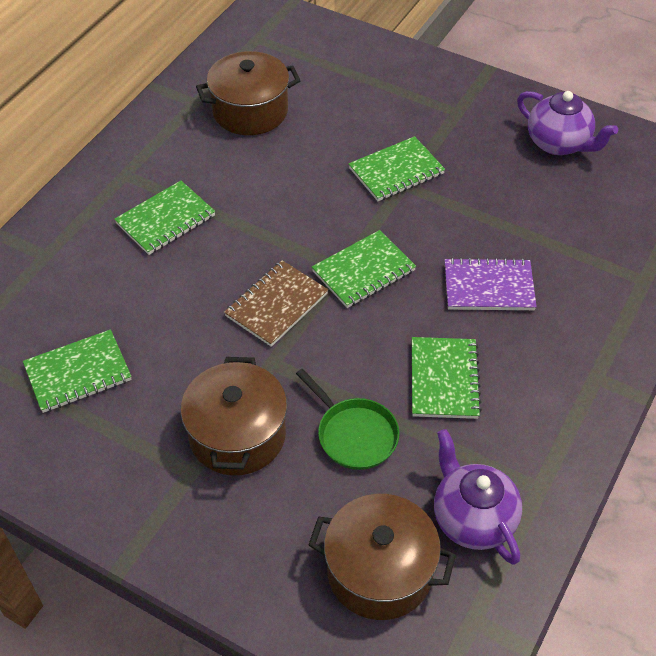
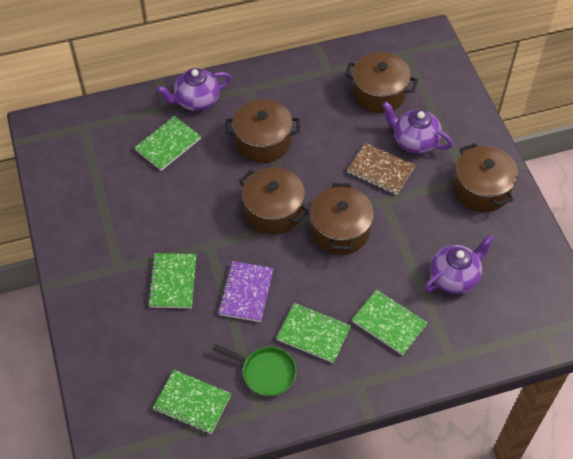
brown pot: 3 -> 5
purple teapot: 2 -> 3

